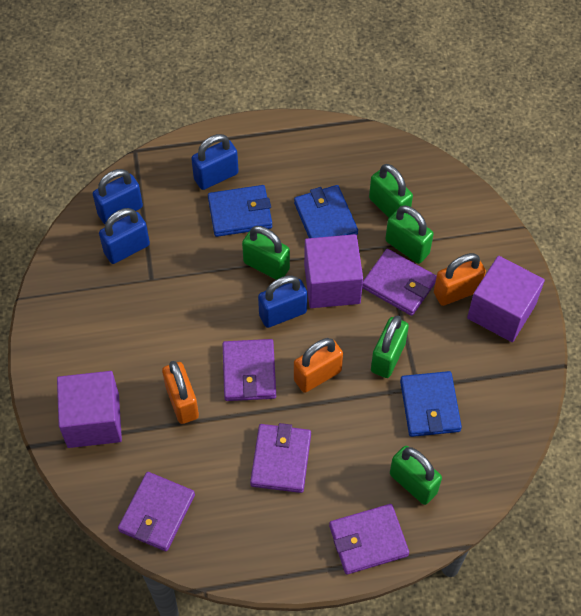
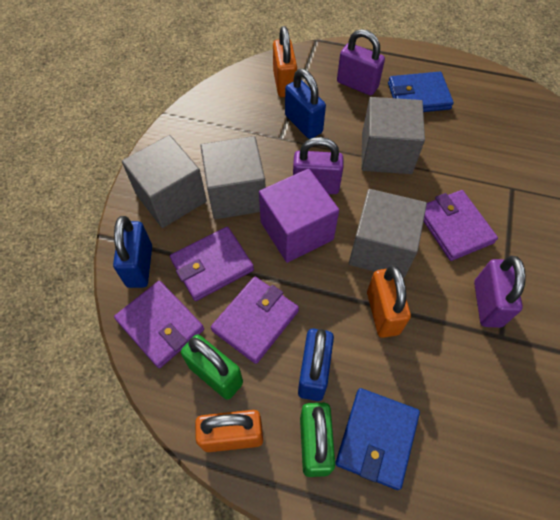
blue padlock: 4 -> 3
blue wallet: 3 -> 2
green padlock: 5 -> 2
grey cube: 0 -> 4
purple cube: 3 -> 1
purple padlock: 0 -> 3
purple wallet: 5 -> 4

